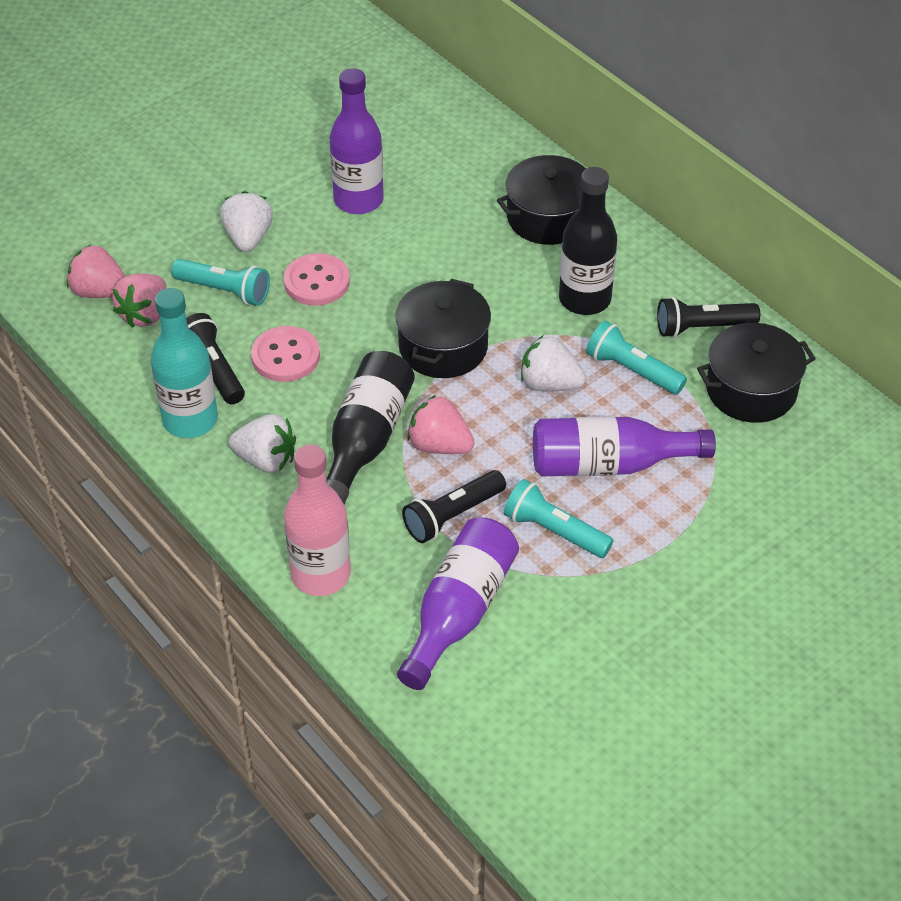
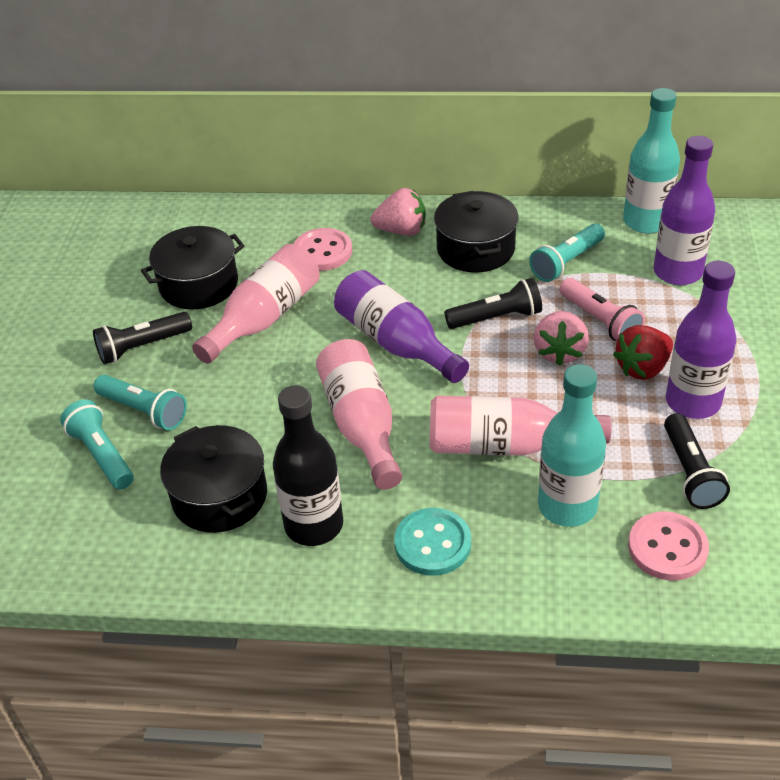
black bottle: 2 -> 1
pink bottle: 1 -> 3
pink flashlight: 0 -> 1
pink strawberry: 3 -> 2
red strawberry: 0 -> 1
turquoise bottle: 1 -> 2
turquoise button: 0 -> 1
white strawberry: 3 -> 0

